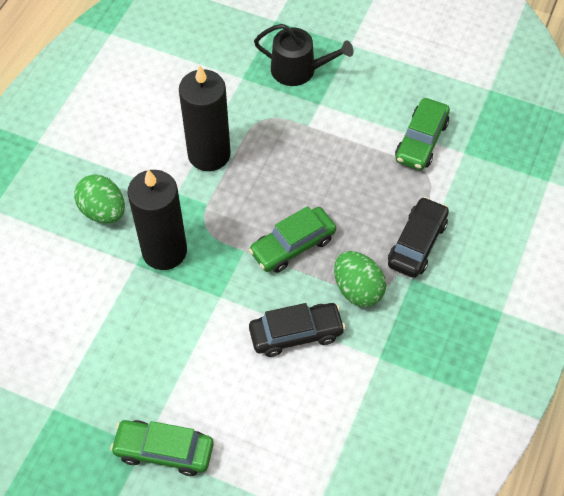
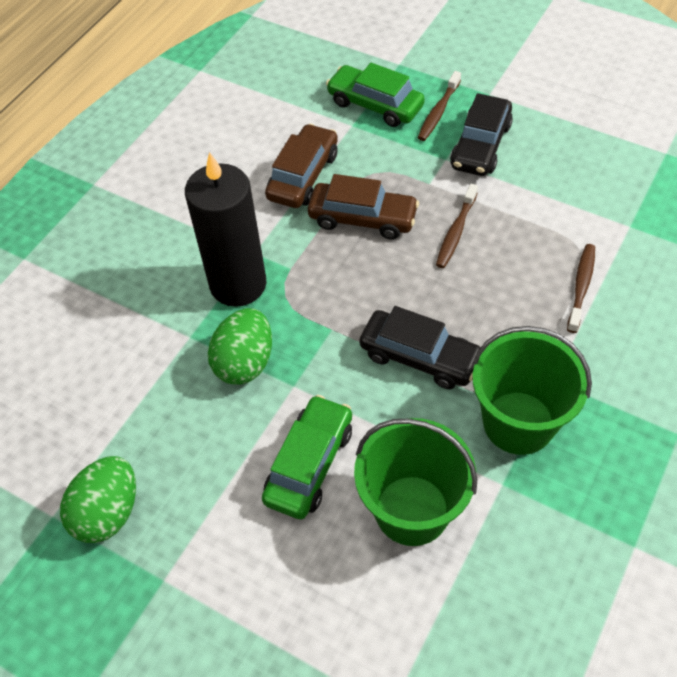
black candle: 2 -> 1
black watering can: 1 -> 0
brown car: 0 -> 2
brown toothbrush: 0 -> 3
green bucket: 0 -> 2
green car: 3 -> 2

